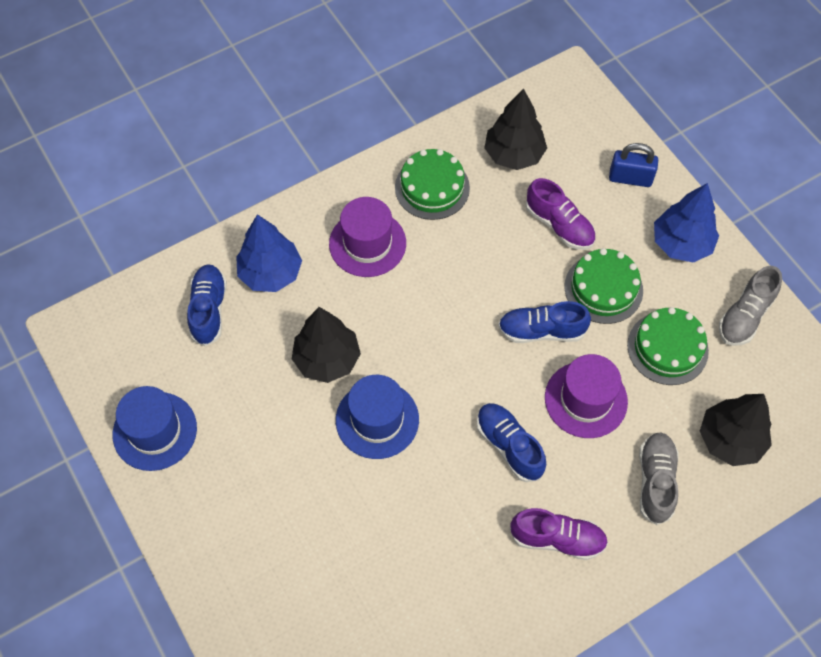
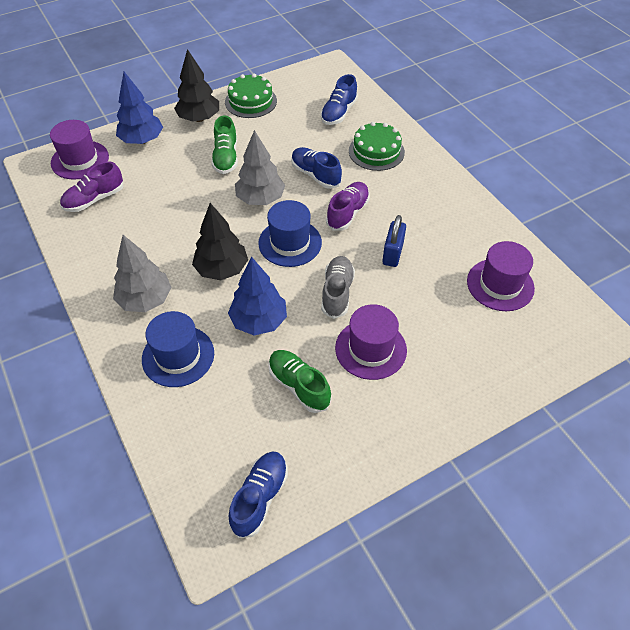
black tree: 3 -> 2
green cake: 3 -> 2
green shoe: 0 -> 2
grey shoe: 2 -> 1
grey tree: 0 -> 2
purple hat: 2 -> 3

